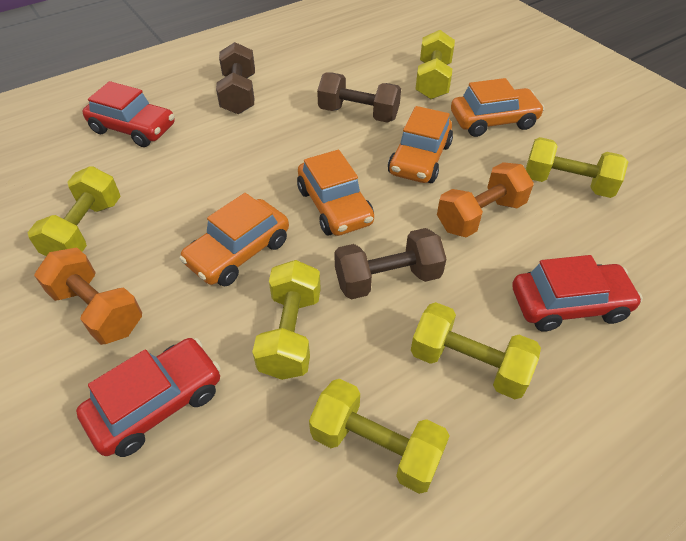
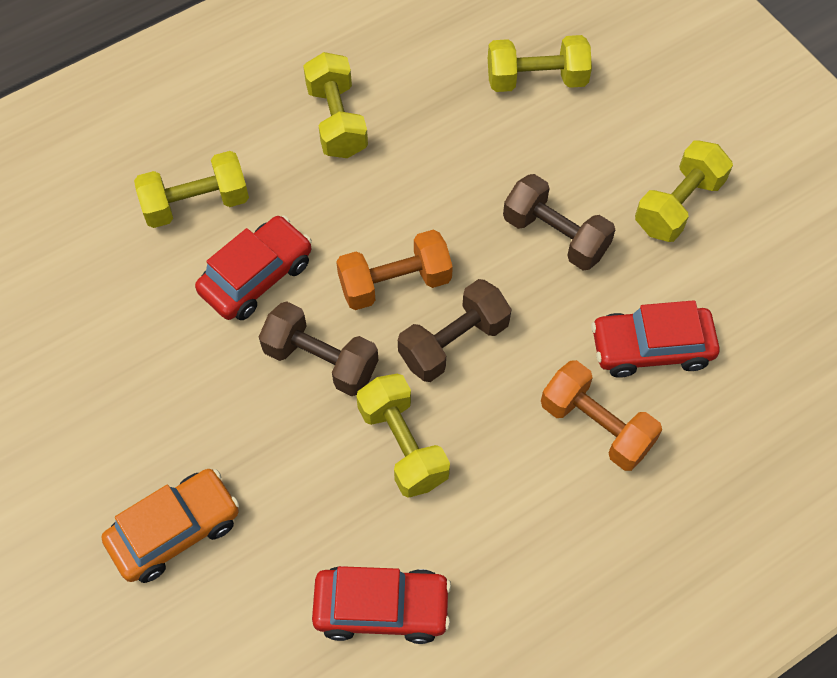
orange car: 4 -> 1
yellow dumbbell: 6 -> 5

